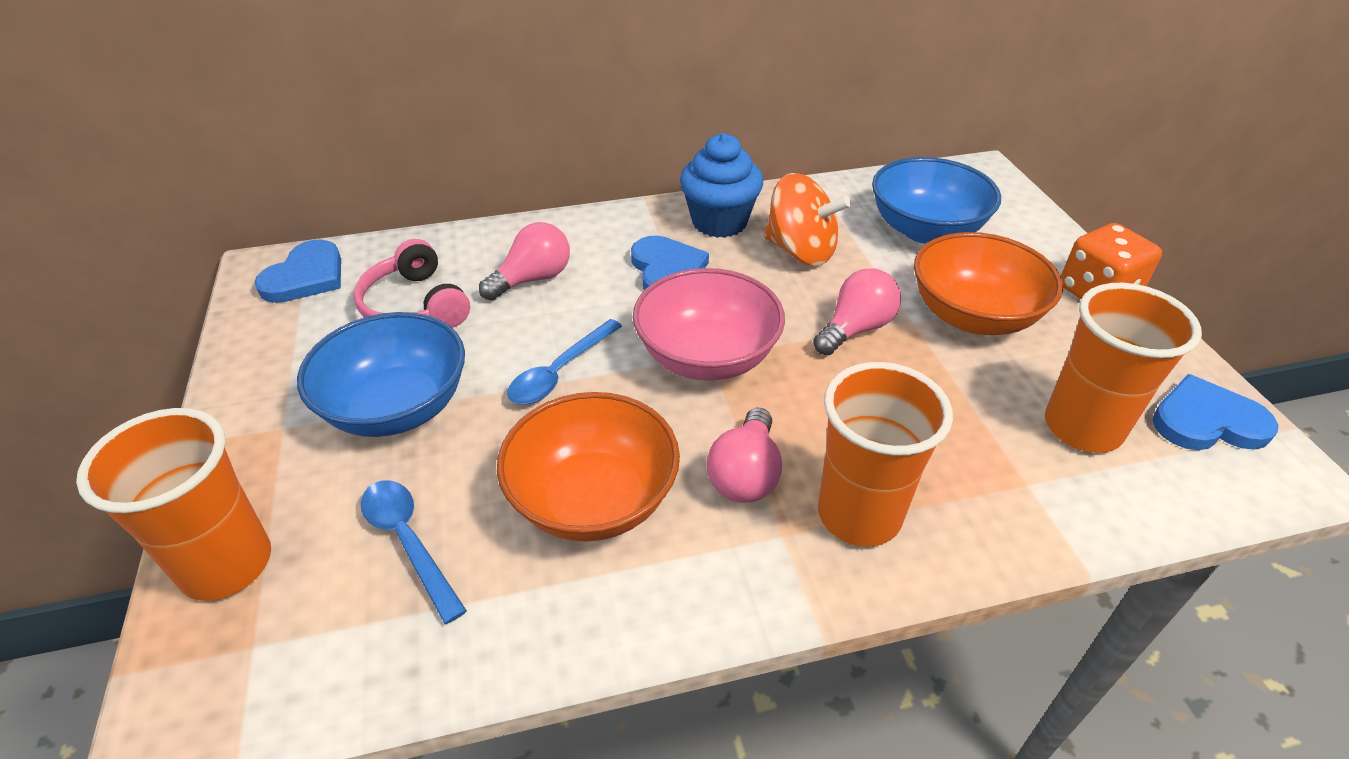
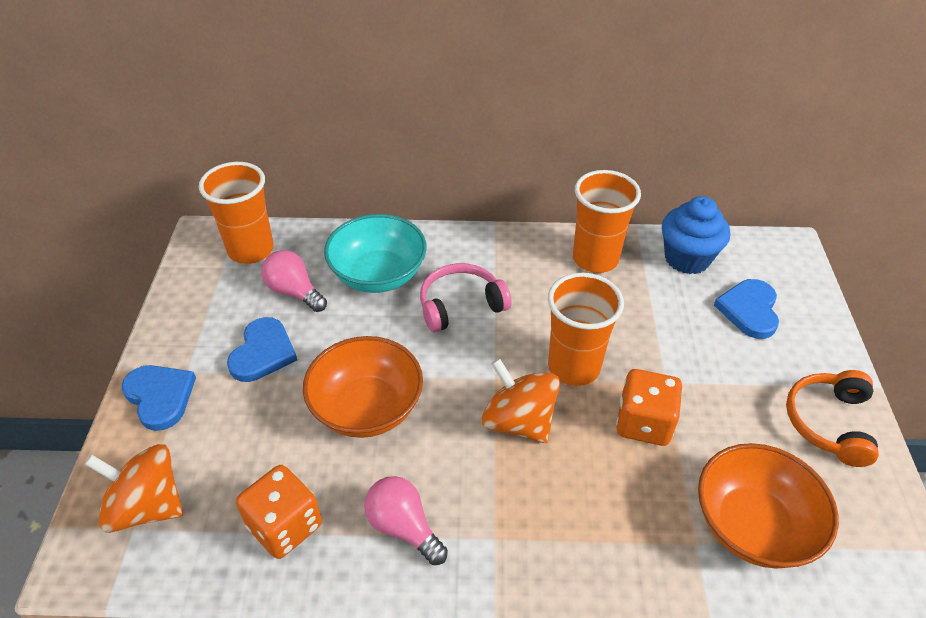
blue bowl: 2 -> 0
blue spoon: 2 -> 0
orange dice: 1 -> 2
orange headphones: 0 -> 1
orange spinning top: 1 -> 2
pink bowl: 1 -> 0
pink light bulb: 3 -> 2
turquoise bowl: 0 -> 1

